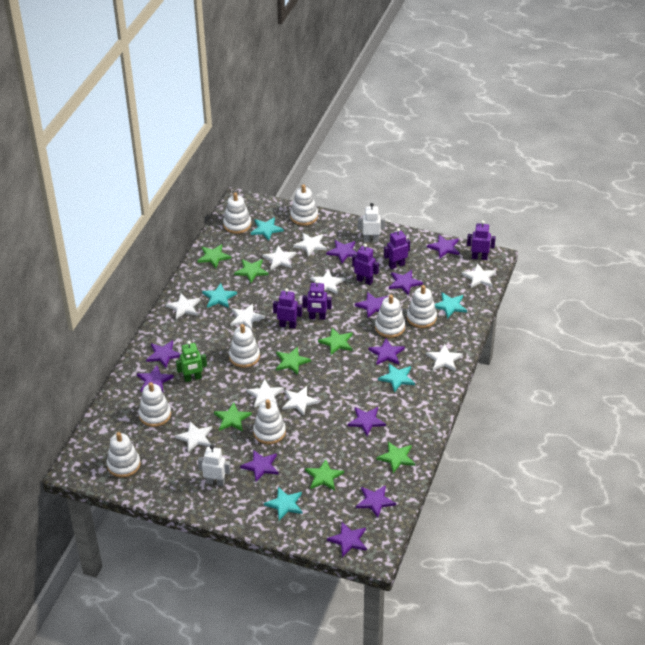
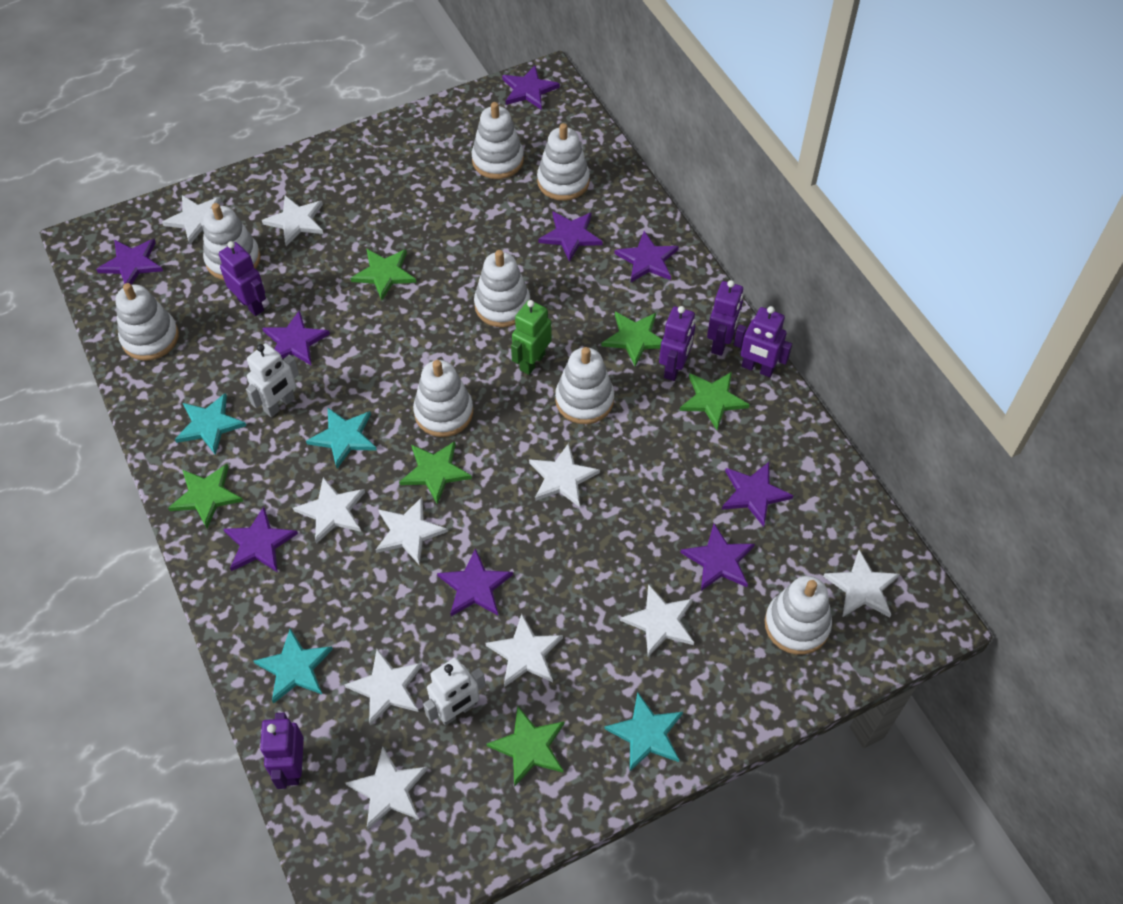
green star: 7 -> 6
purple star: 11 -> 9
turquoise star: 5 -> 4

